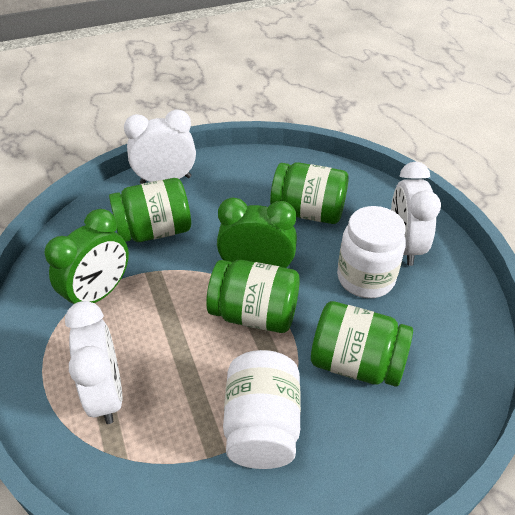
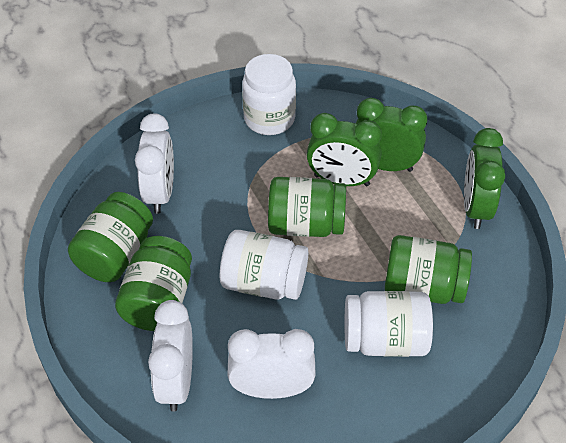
green clock: 2 -> 3
white jar: 2 -> 3

